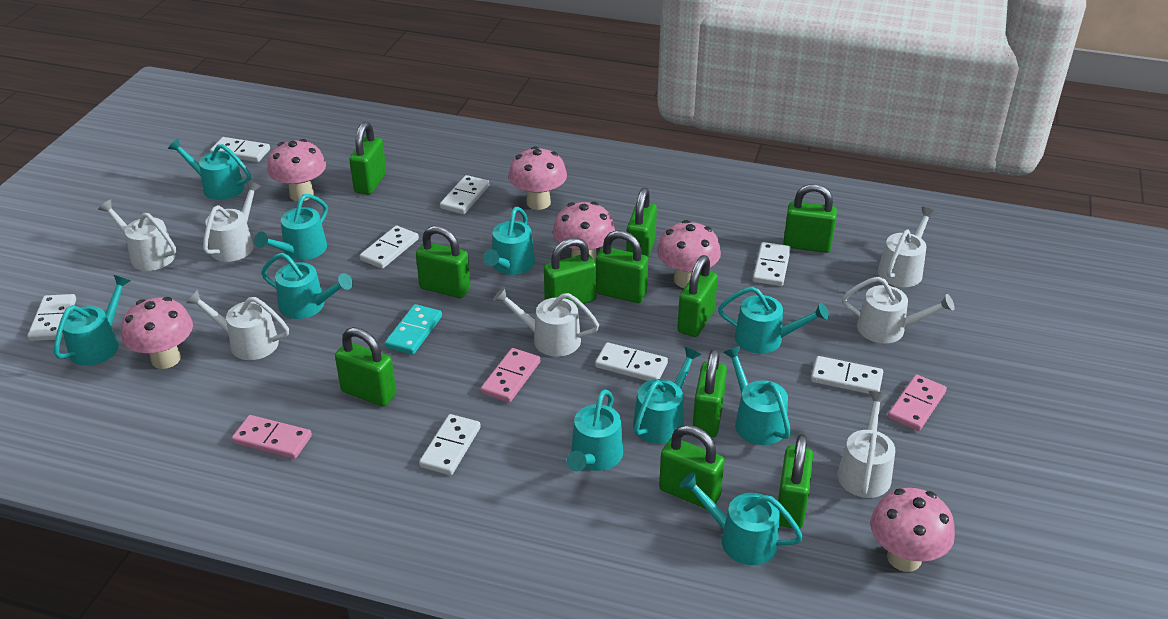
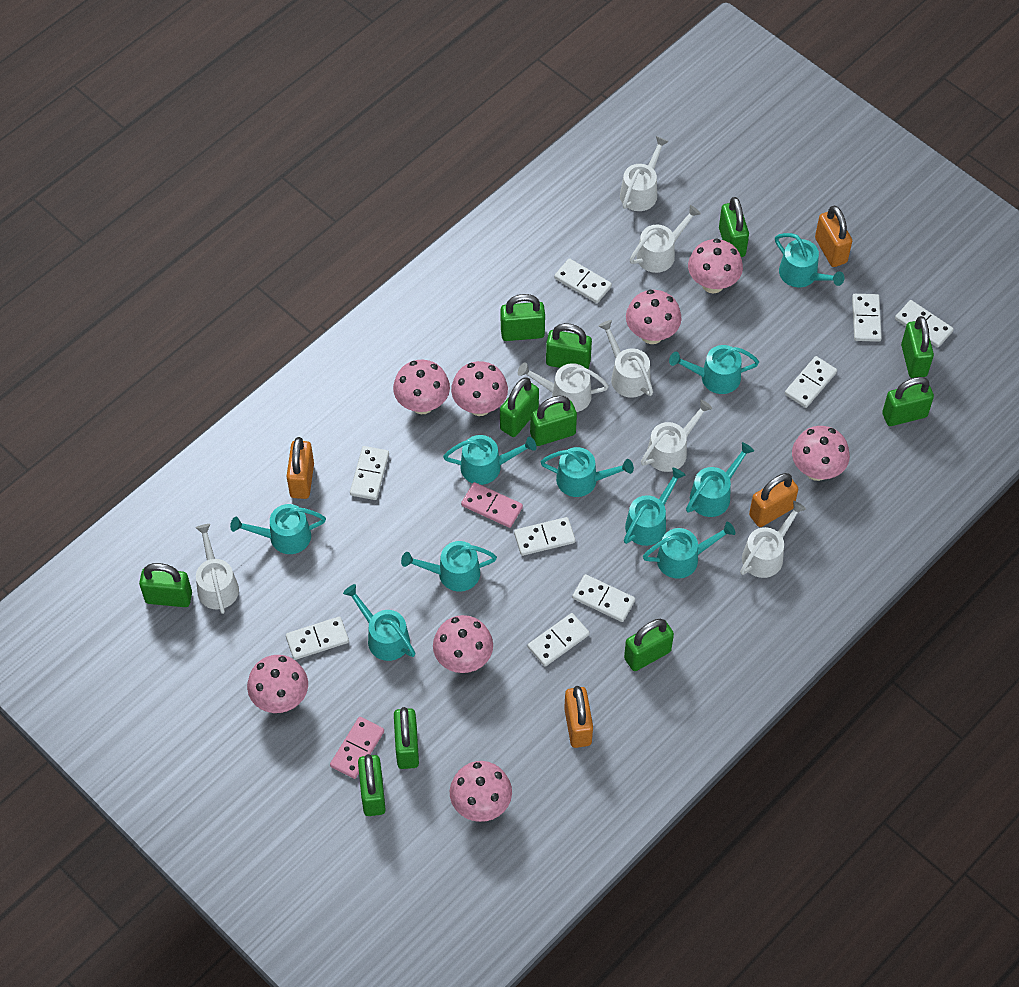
orange padlock: 0 -> 4
pink domino: 3 -> 2
pink mushroom: 6 -> 8
turquoise domino: 1 -> 0
white domino: 8 -> 9

